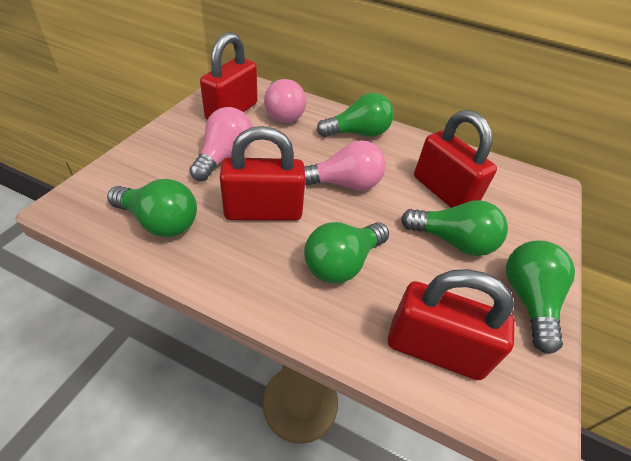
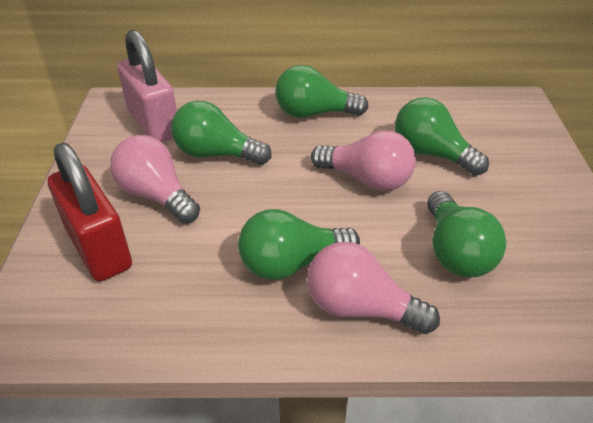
pink padlock: 0 -> 1
red padlock: 4 -> 1

